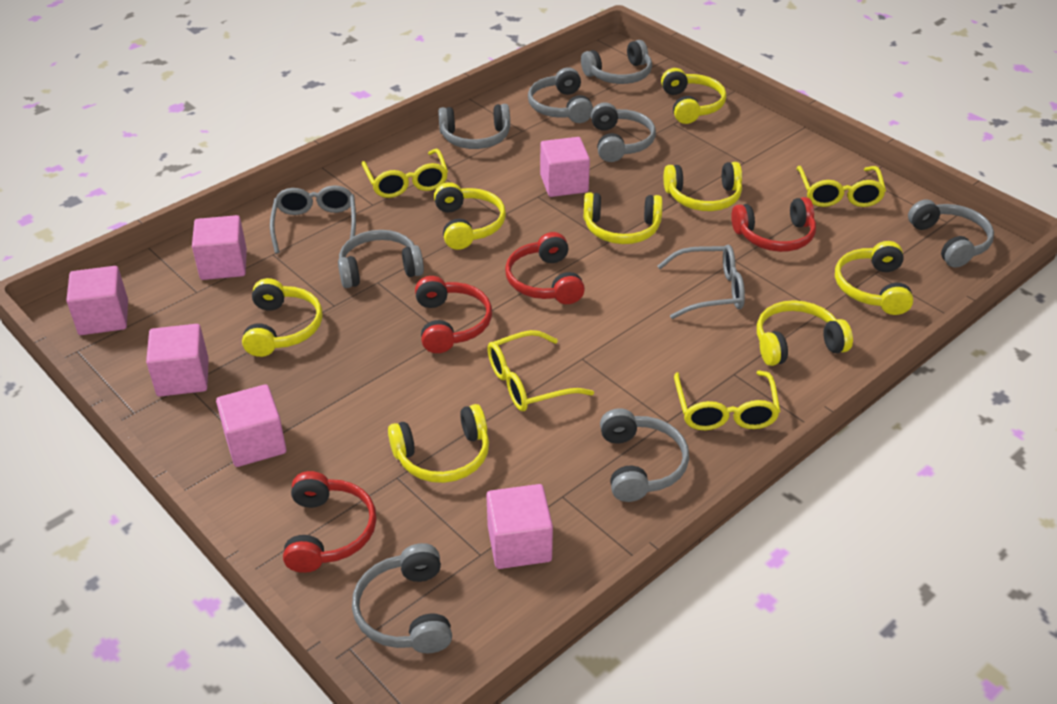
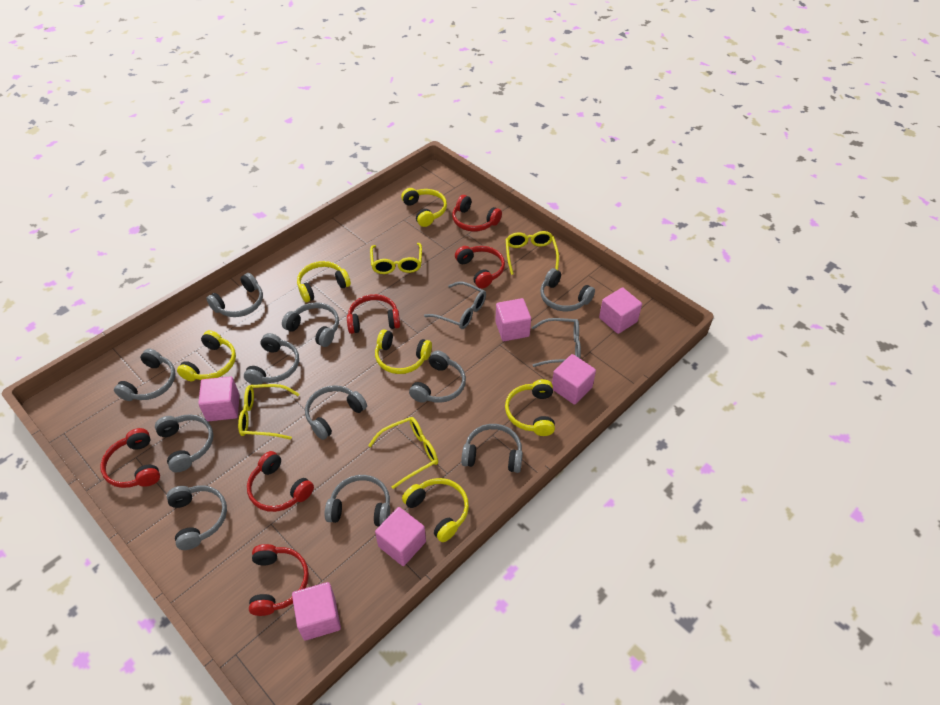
grey headphones: 8 -> 11
red headphones: 4 -> 6
yellow headphones: 8 -> 6

